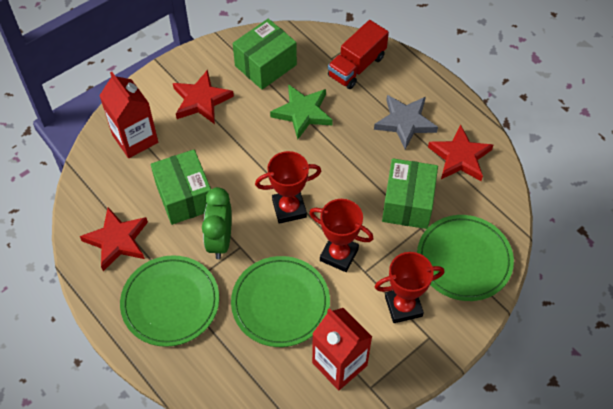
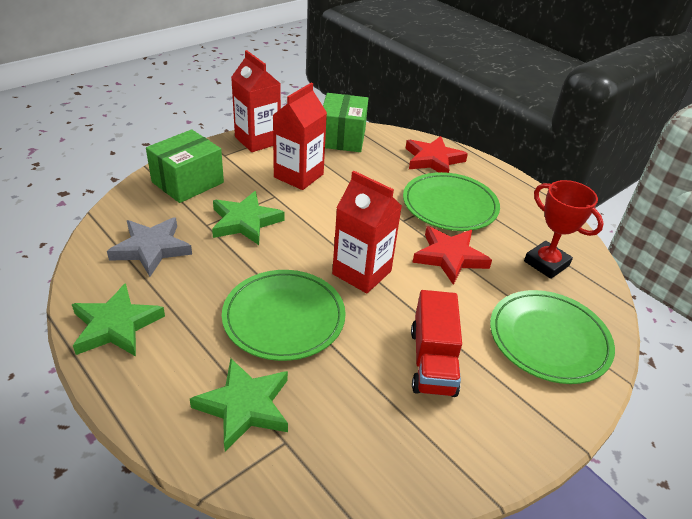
green box: 3 -> 2
green clock: 1 -> 0
green star: 1 -> 3
red carton: 2 -> 3
red star: 3 -> 2
red trophy: 3 -> 1

